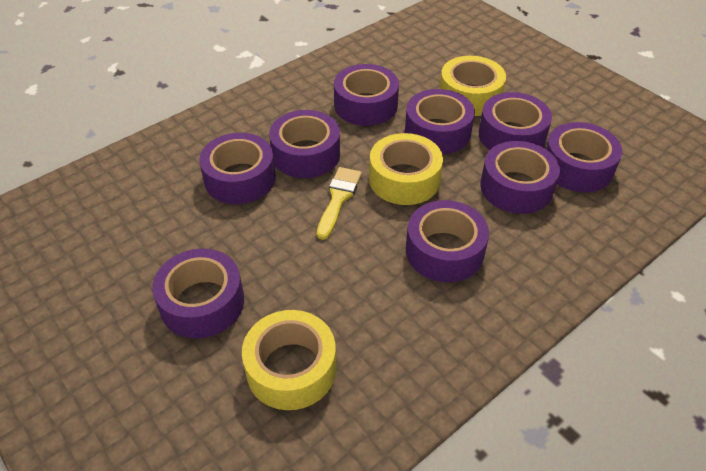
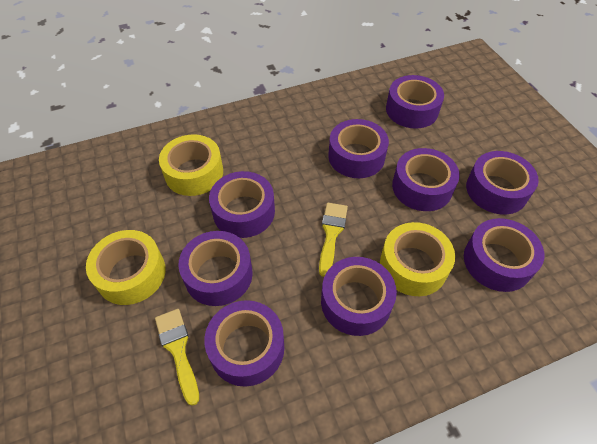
yellow brush: 1 -> 2

